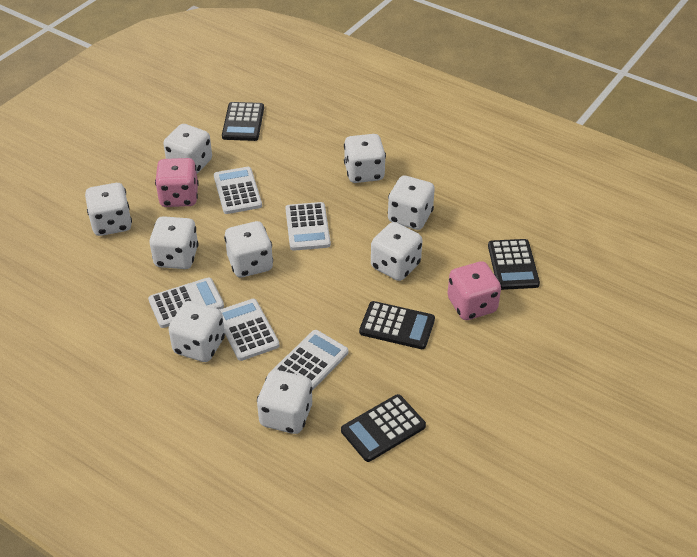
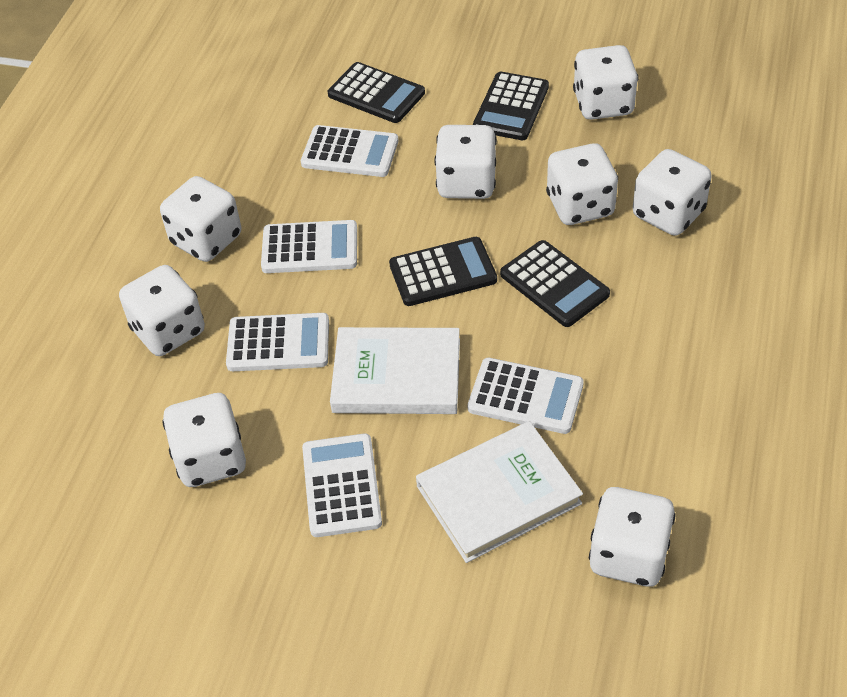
pink dice: 2 -> 0
white book: 0 -> 2
white dice: 9 -> 8

